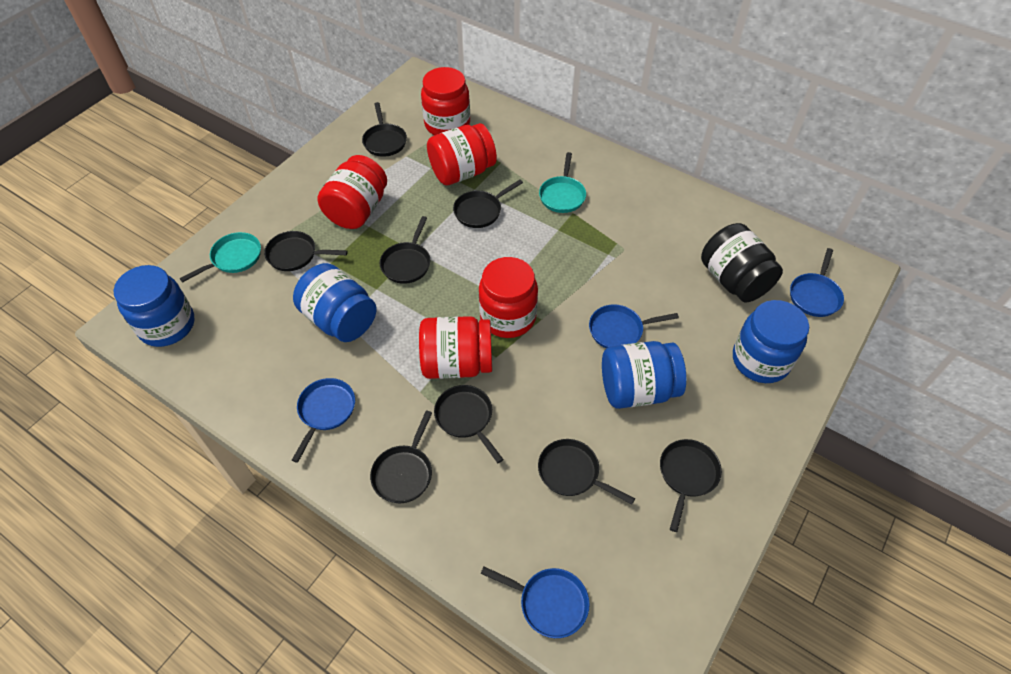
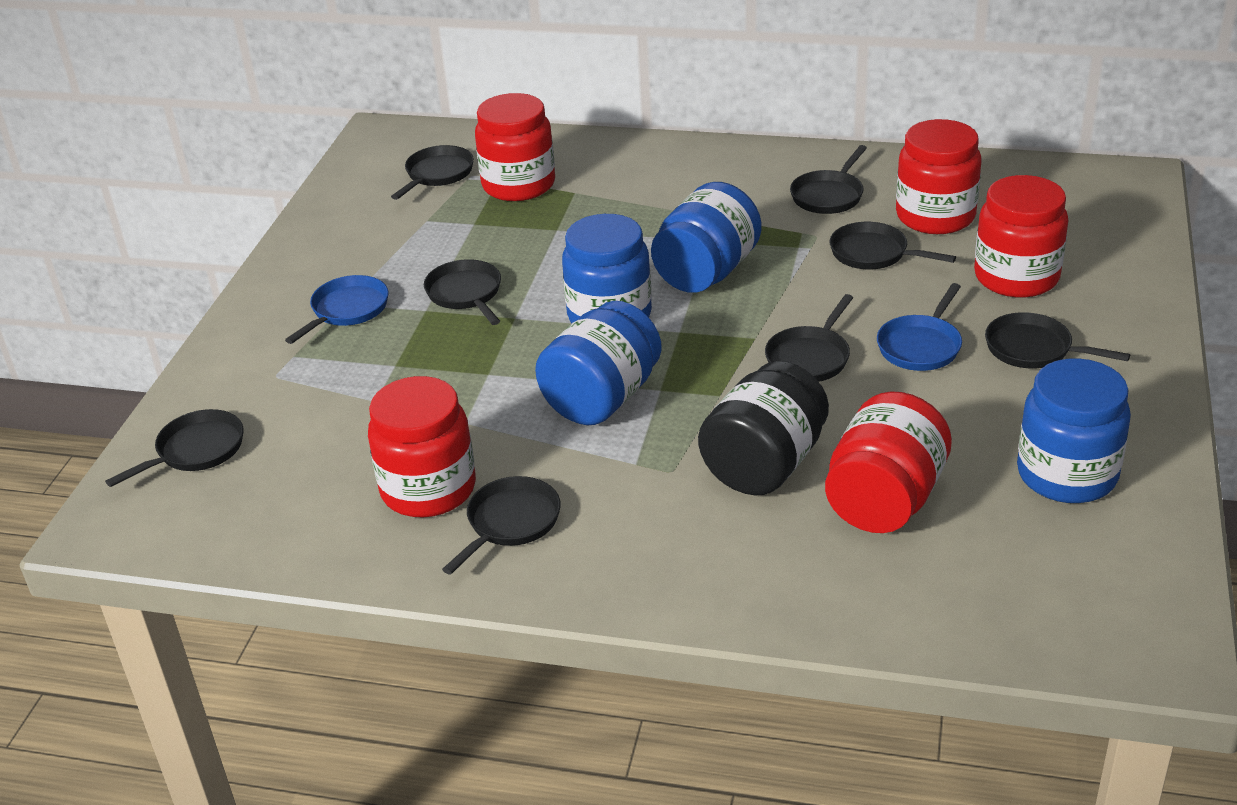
blue pan: 4 -> 2
turquoise pan: 2 -> 0

